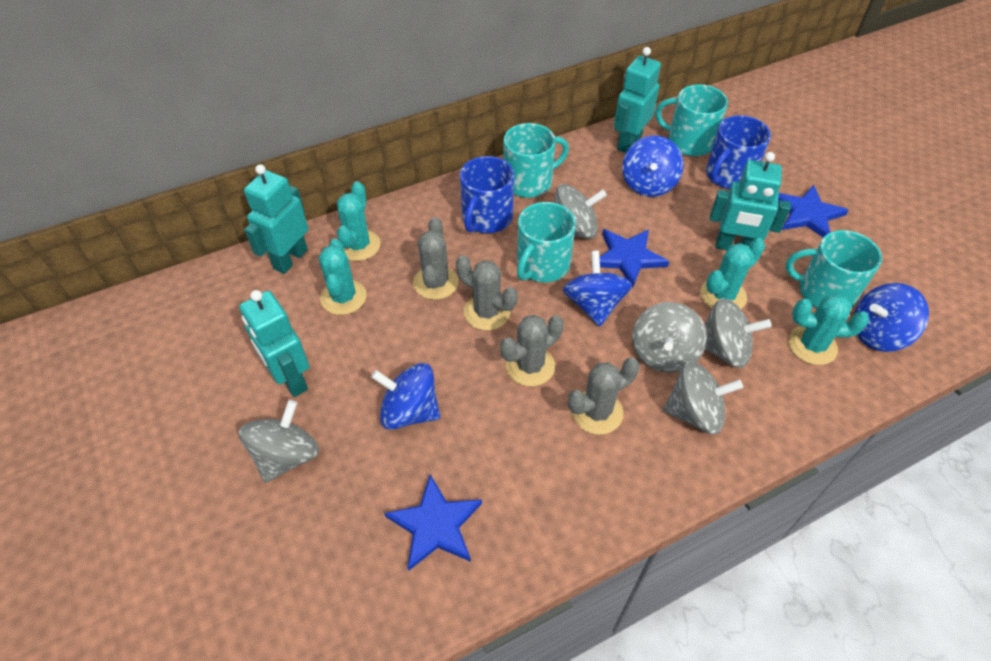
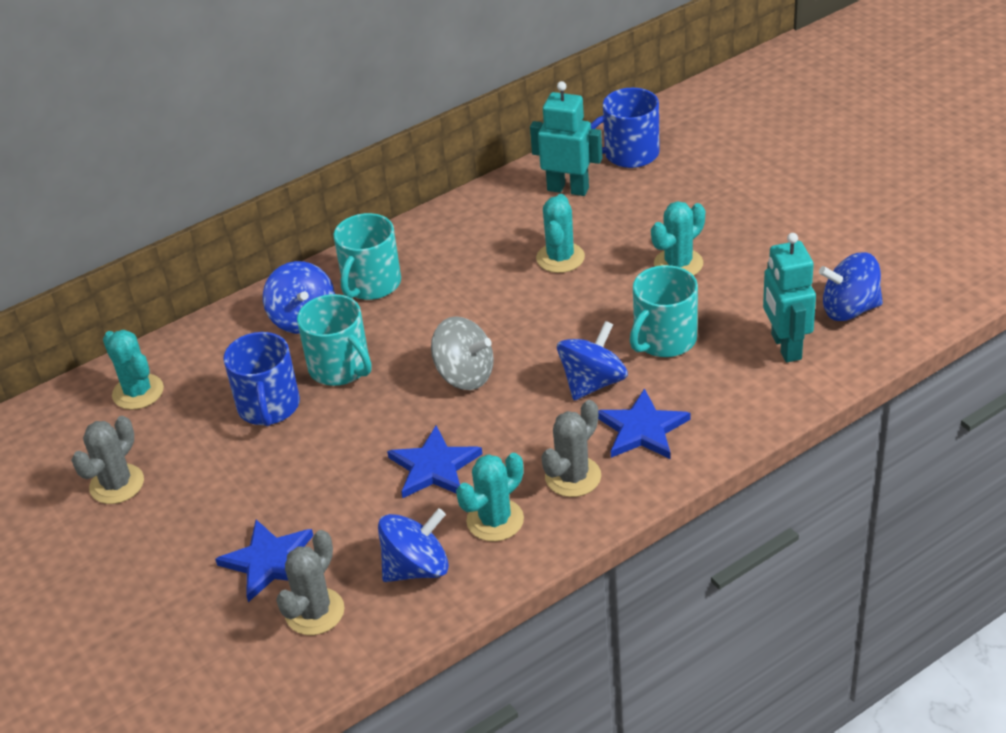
grey cactus: 4 -> 3
grey spinning top: 5 -> 1
turquoise mug: 4 -> 3
turquoise robot: 4 -> 2

